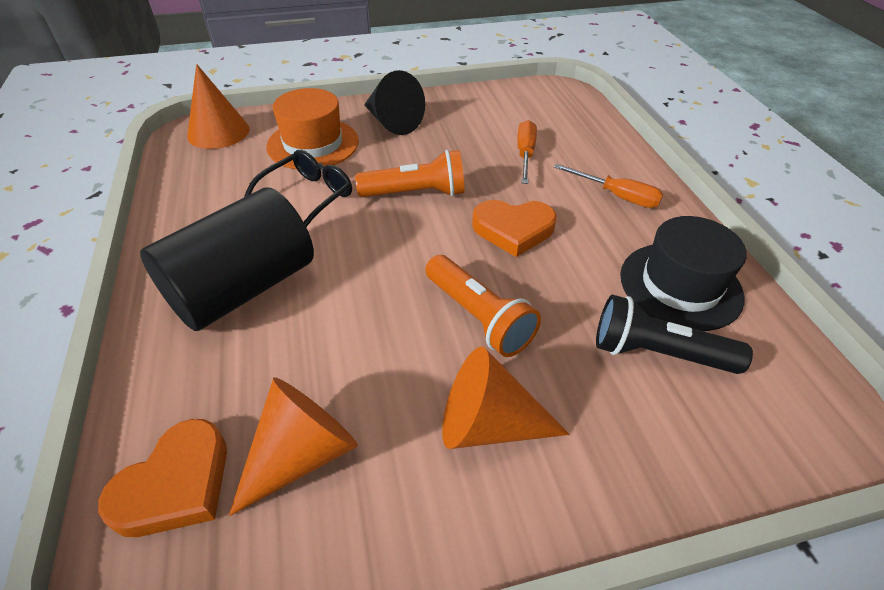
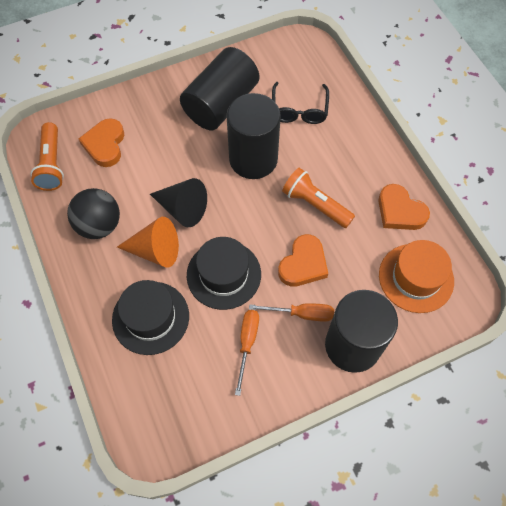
black ball: 0 -> 1
black cylinder: 1 -> 3
black flashlight: 1 -> 0
black hat: 1 -> 2
orange cone: 3 -> 1
orange heart: 2 -> 3

